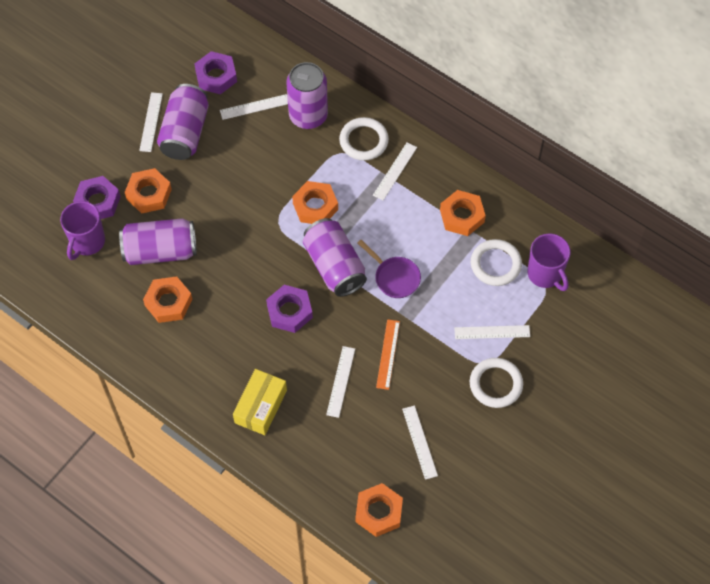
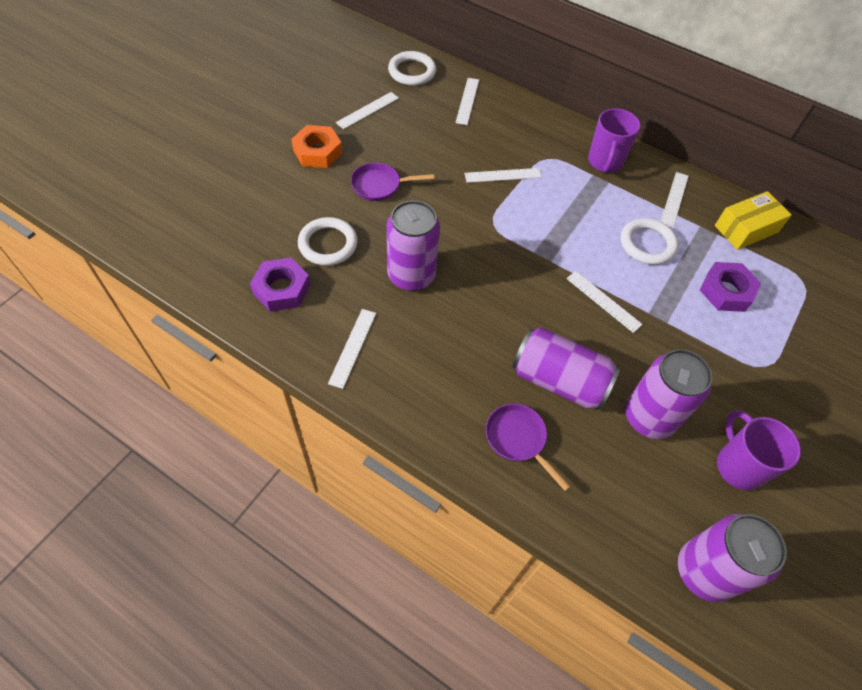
orange nut: 5 -> 1
orange ruler: 1 -> 0
purple nut: 3 -> 2
purple pan: 1 -> 2

